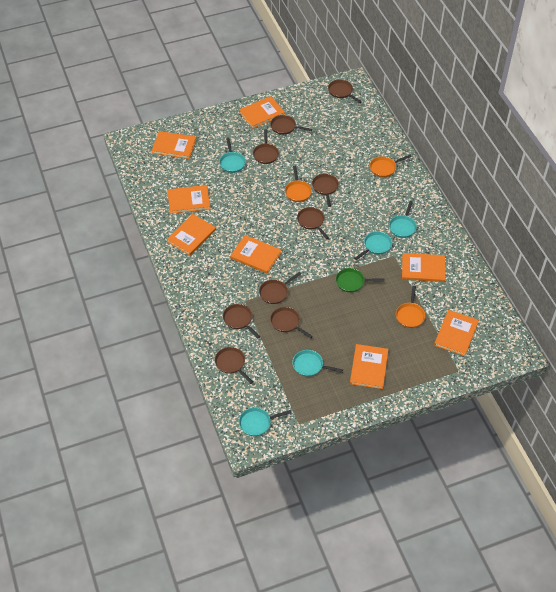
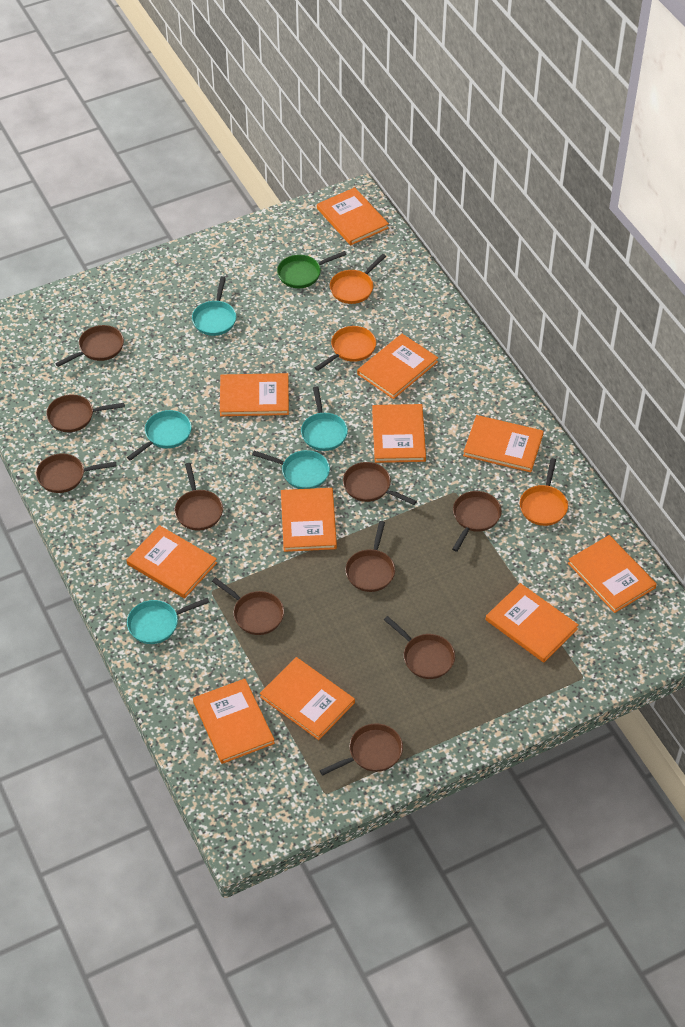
brown pan: 9 -> 10
orange book: 8 -> 11

